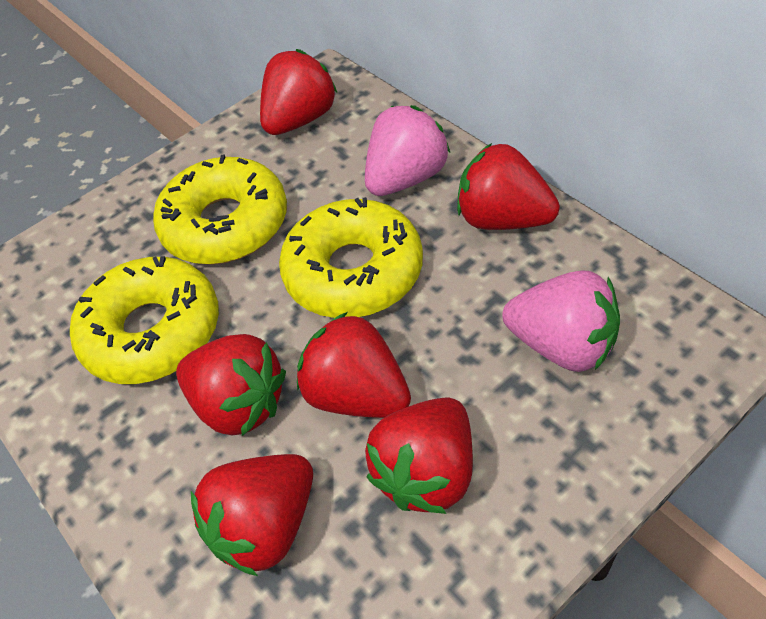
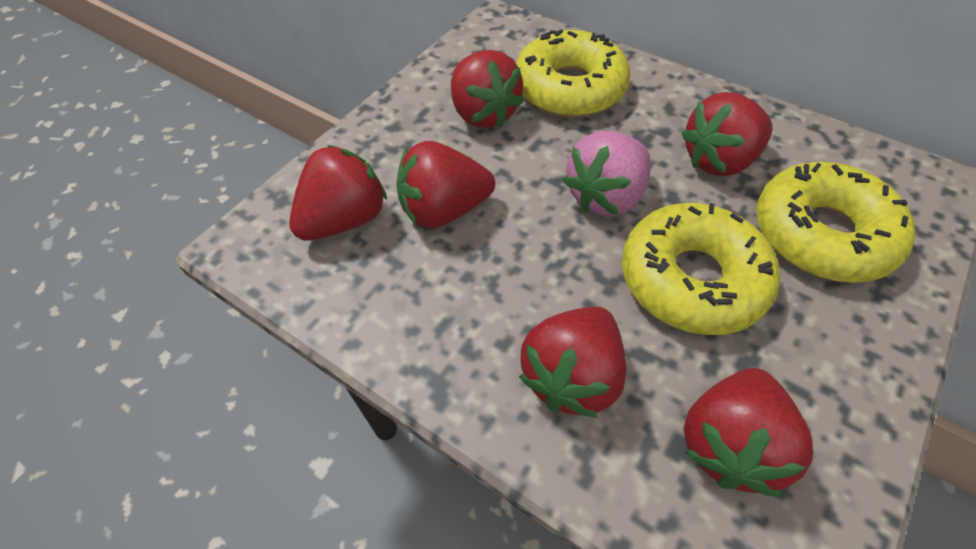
pink strawberry: 2 -> 1

